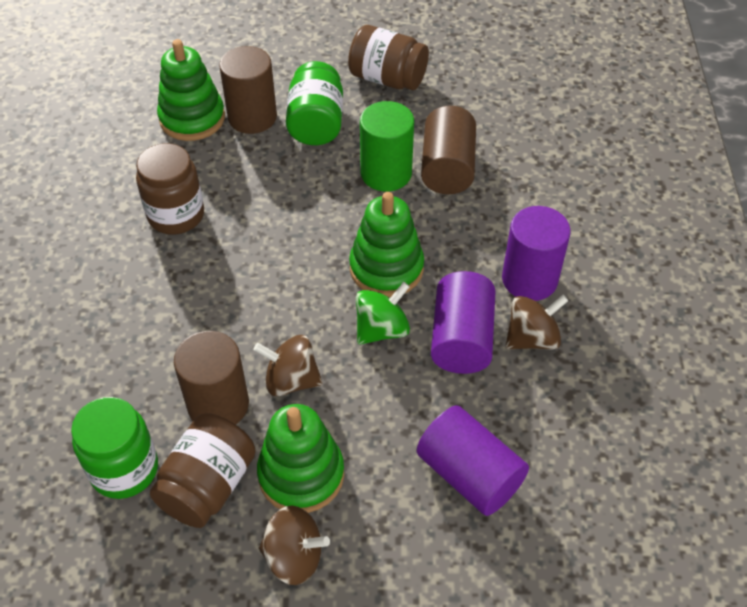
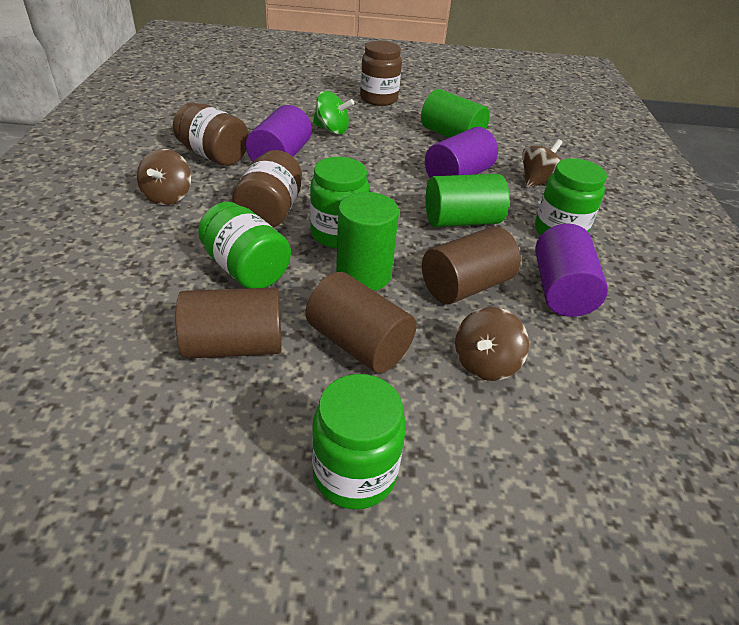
green cylinder: 1 -> 3
green jar: 2 -> 4
green stacking toy: 3 -> 0

